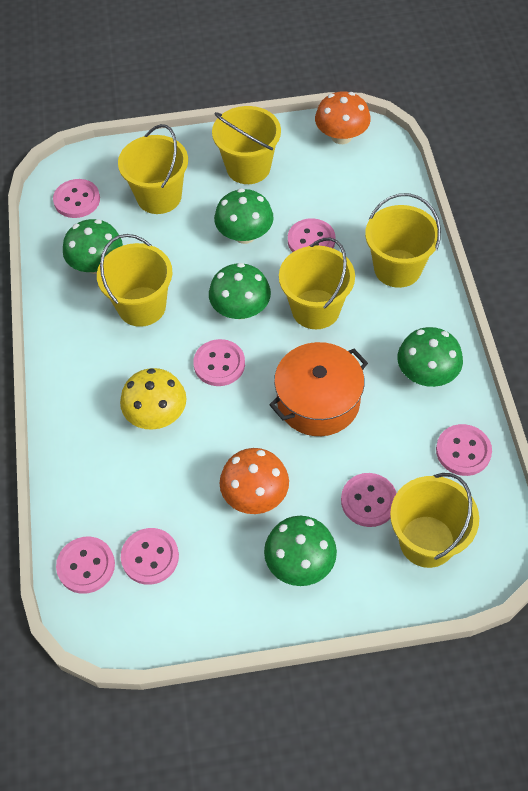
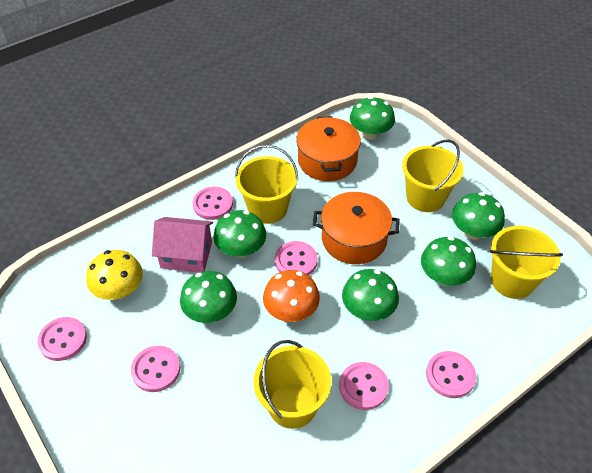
green mushroom: 5 -> 6
orange mushroom: 2 -> 1
orange pot: 1 -> 2
pink button: 7 -> 6
pink house: 0 -> 1
yellow bucket: 6 -> 4

